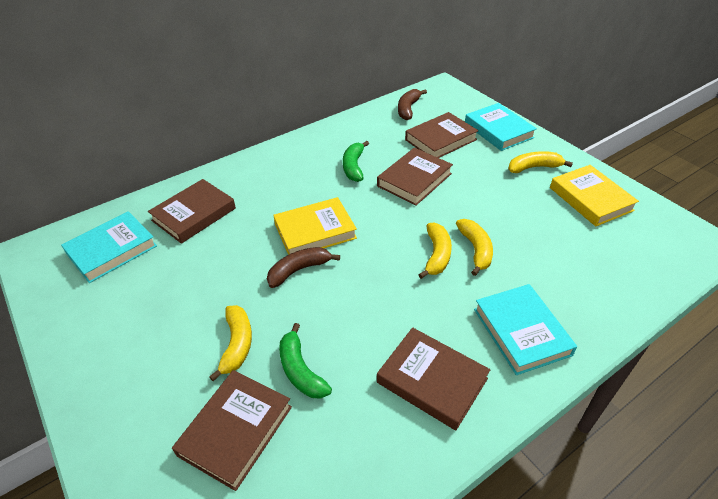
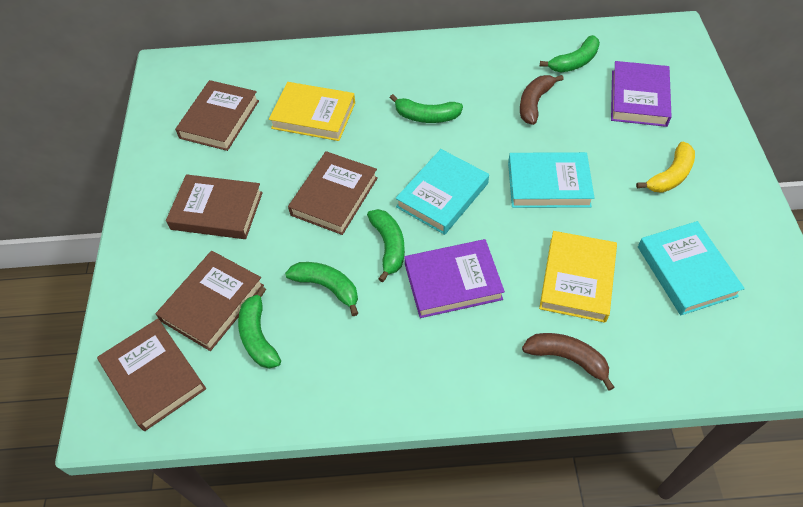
green banana: 2 -> 5
purple book: 0 -> 2
yellow banana: 4 -> 1

